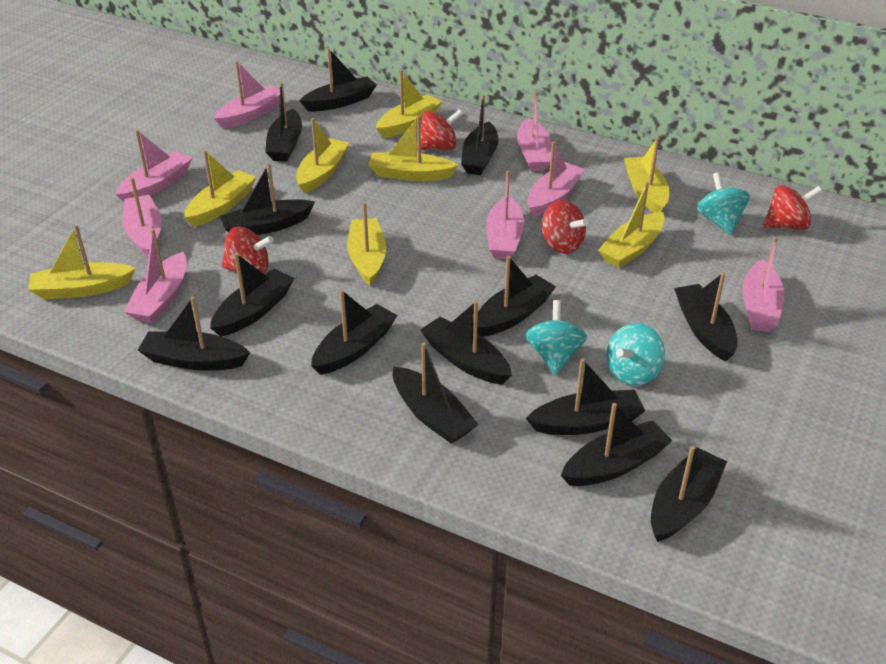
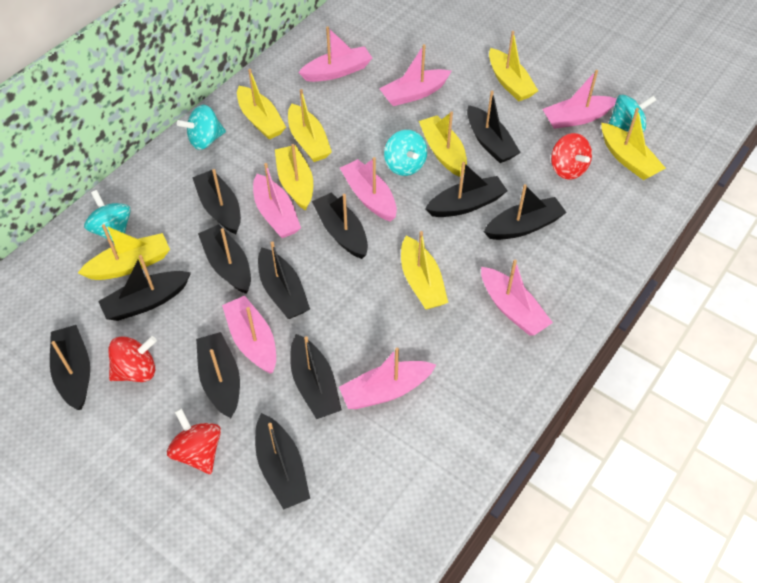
black boat: 14 -> 12
red spinning top: 4 -> 3
turquoise spinning top: 3 -> 4

